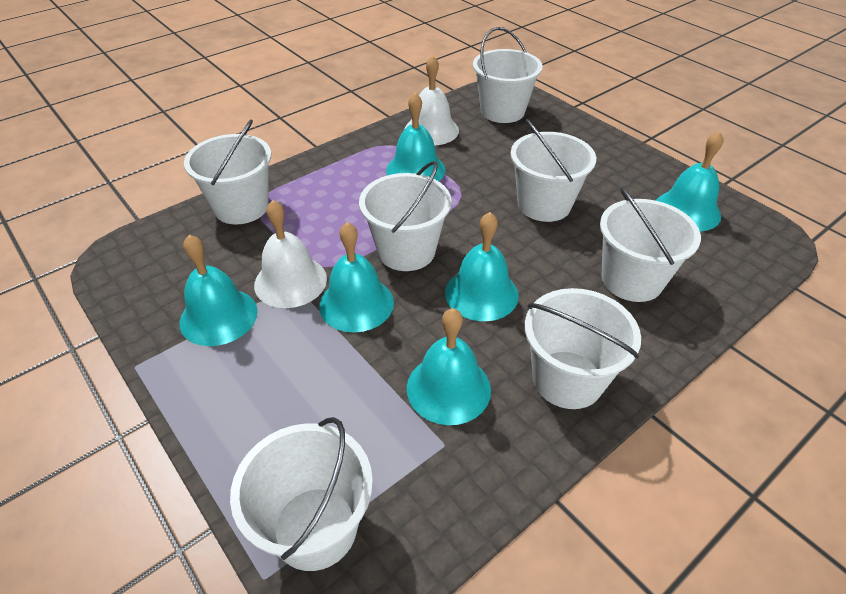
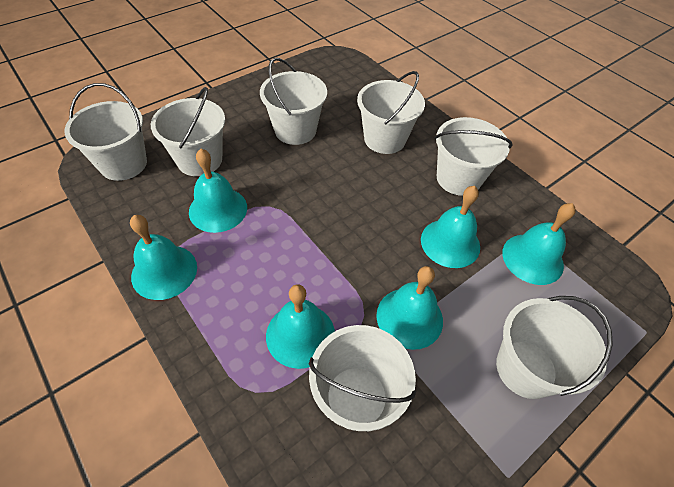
white bell: 2 -> 0

